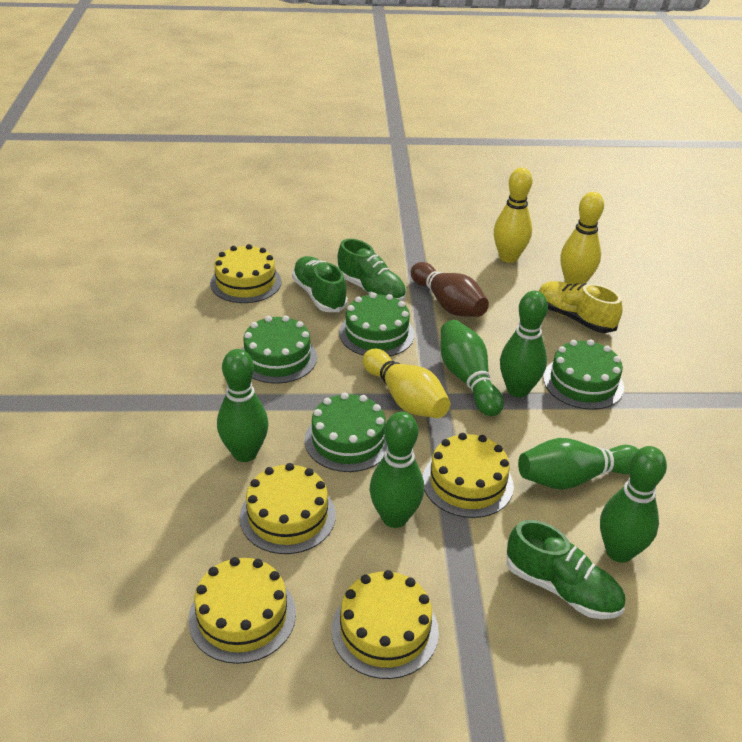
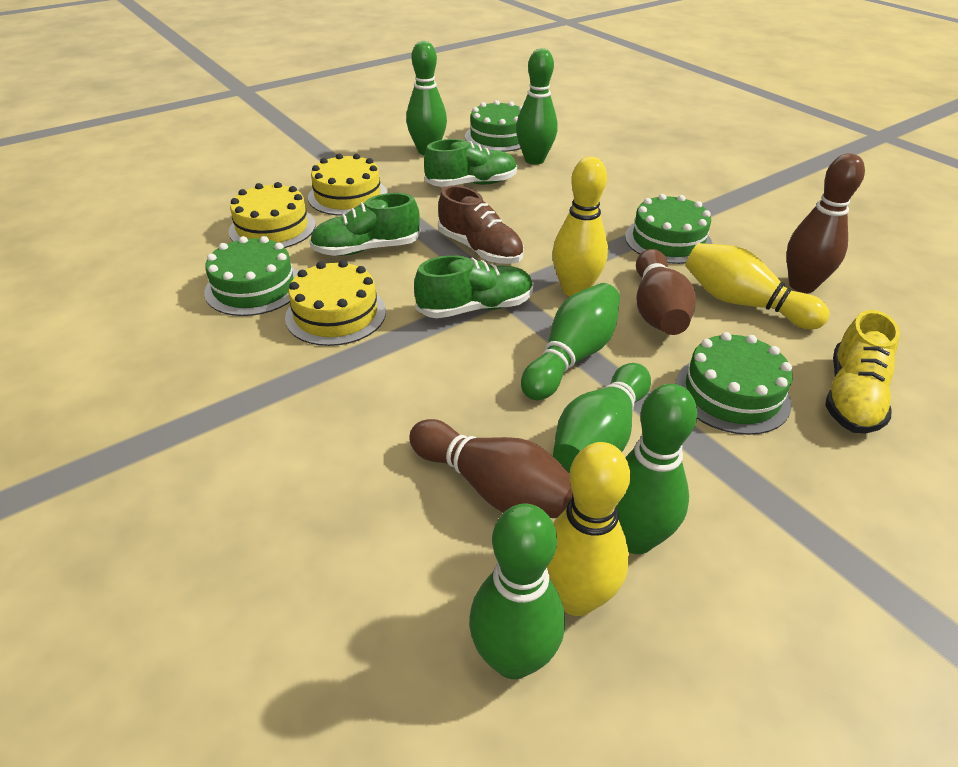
brown bowling pin: 1 -> 3
brown shoe: 0 -> 1
yellow cake: 5 -> 3

